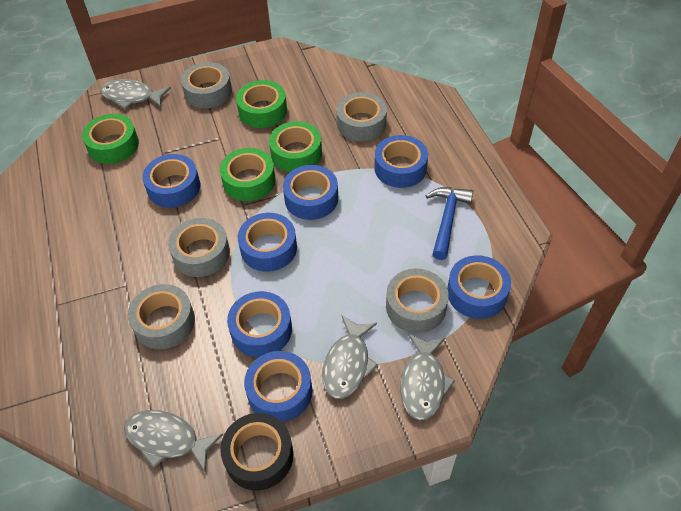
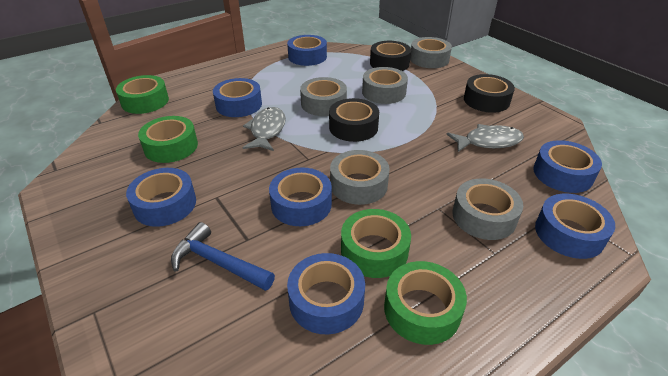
black tape: 1 -> 3
grey fish: 4 -> 2

